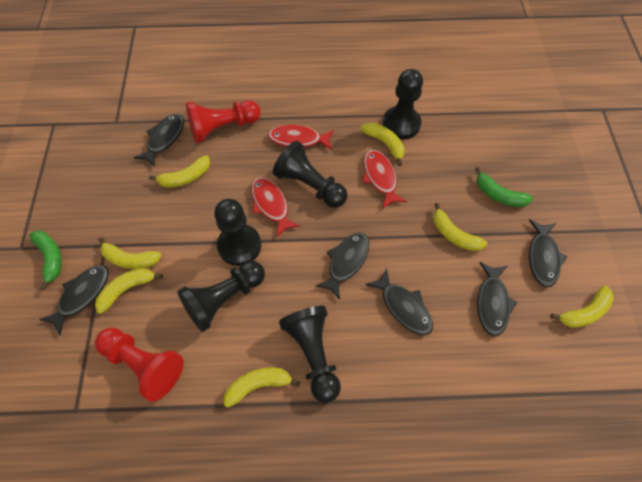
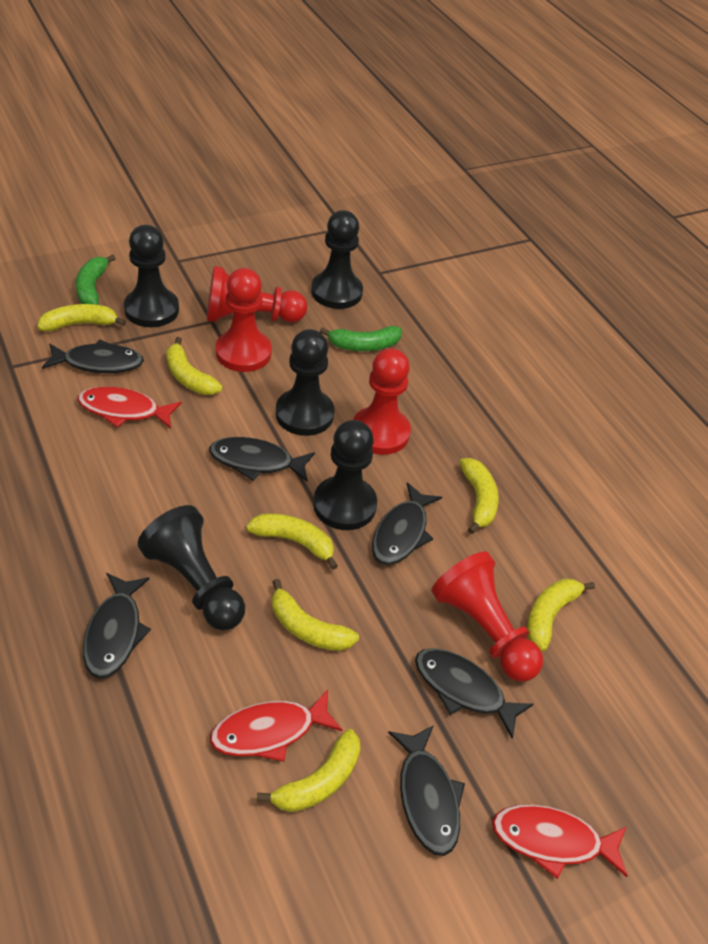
red pawn: 2 -> 4

